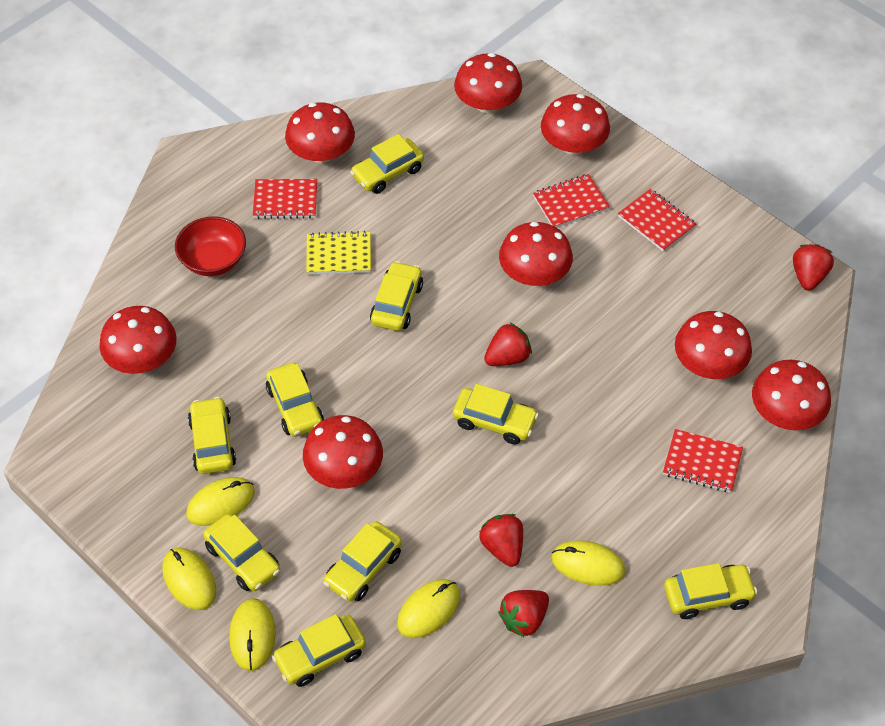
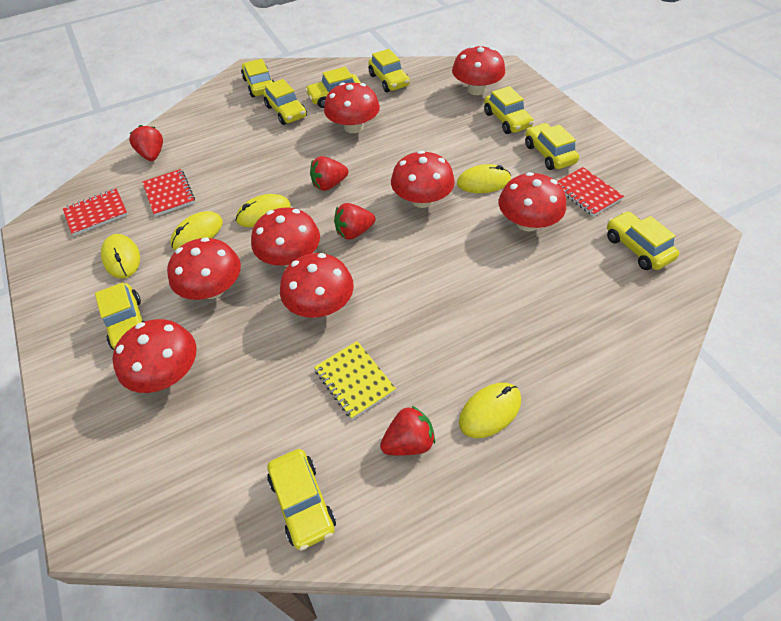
red bowl: 1 -> 0
red notebook: 4 -> 3

